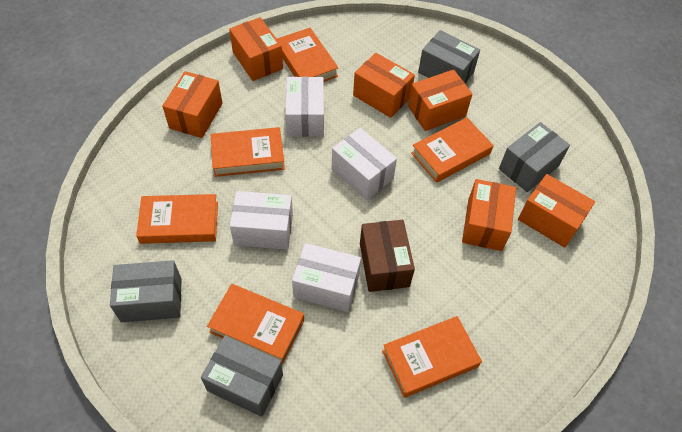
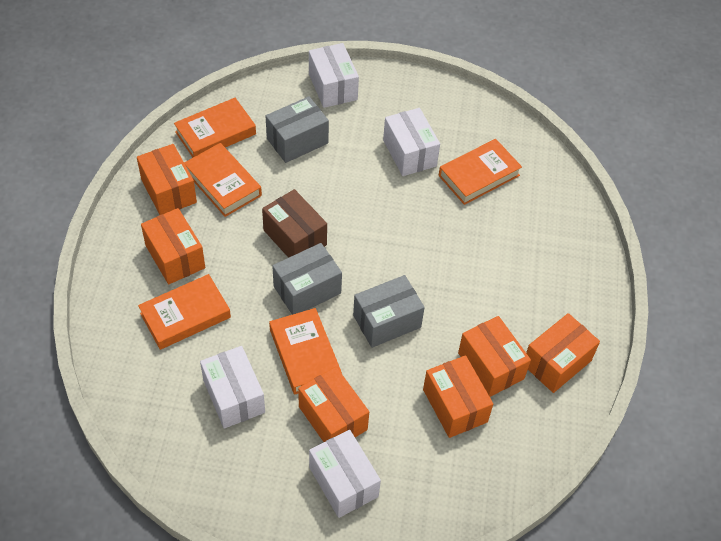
grey box: 4 -> 3
orange book: 6 -> 5

